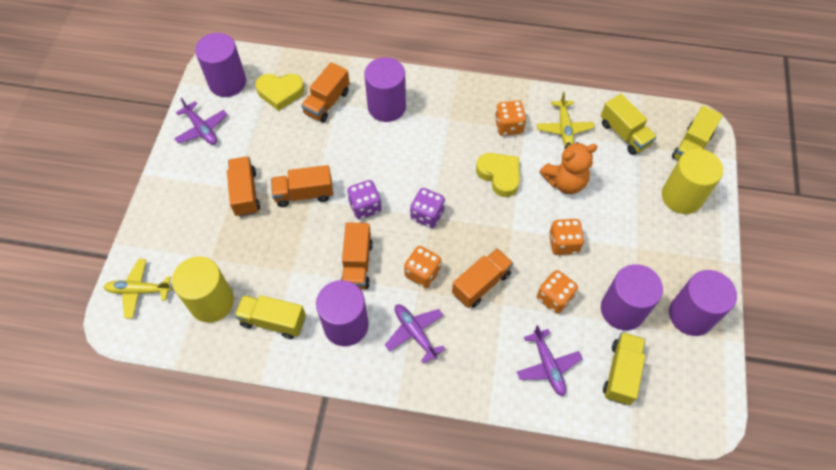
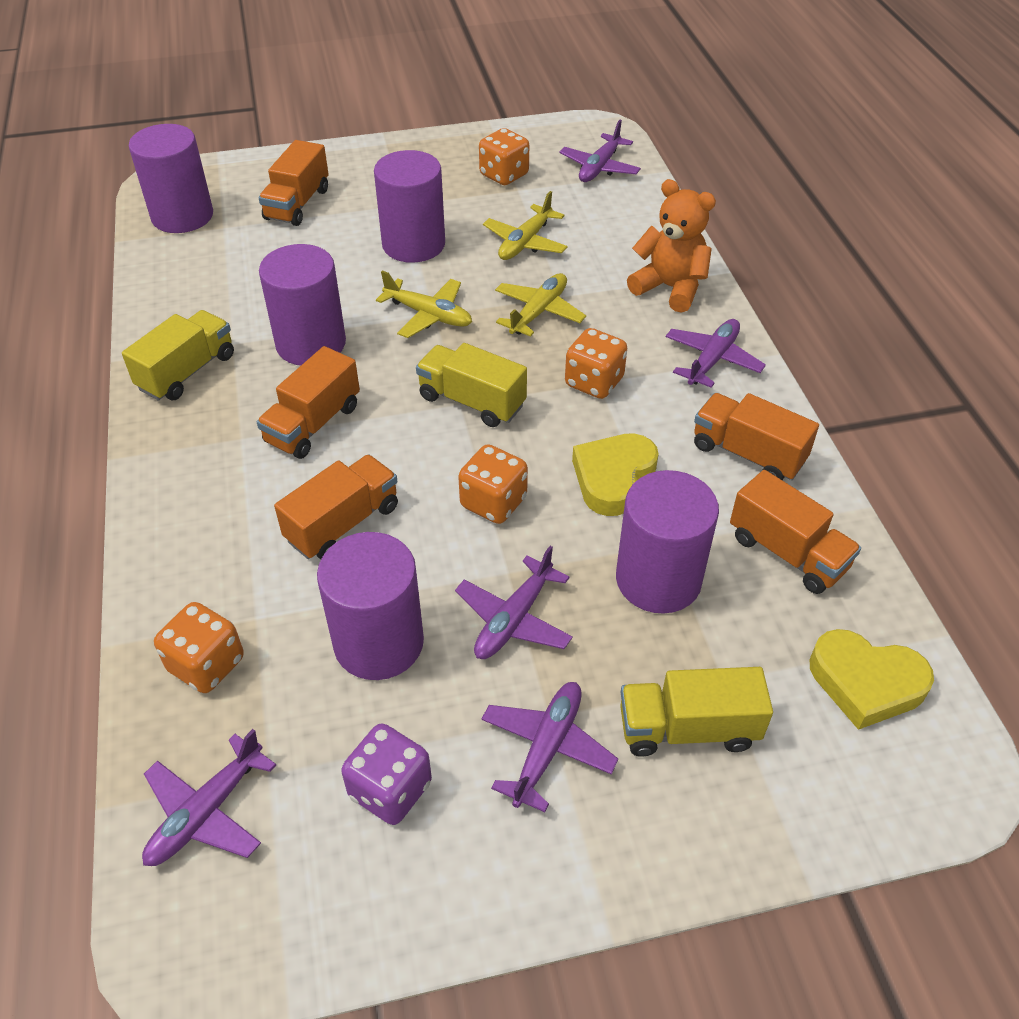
purple dice: 2 -> 1
purple plane: 3 -> 5
yellow cylinder: 2 -> 0
yellow plane: 2 -> 3
yellow truck: 4 -> 3

